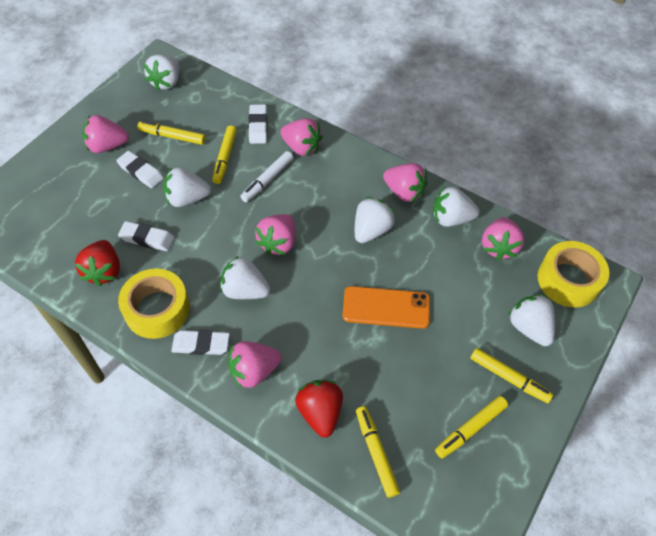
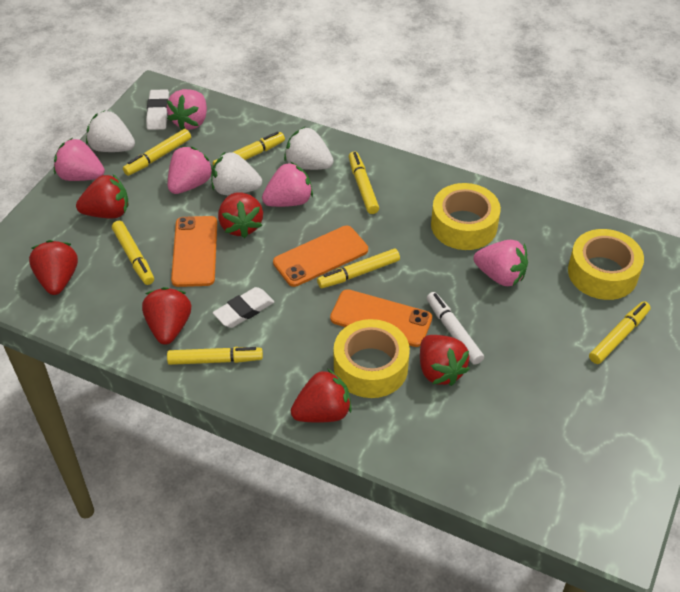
orange phone: 1 -> 3
pink strawberry: 6 -> 5
red strawberry: 2 -> 6
white eraser: 4 -> 2
white strawberry: 6 -> 3
yellow marker: 5 -> 7
yellow tape: 2 -> 3

